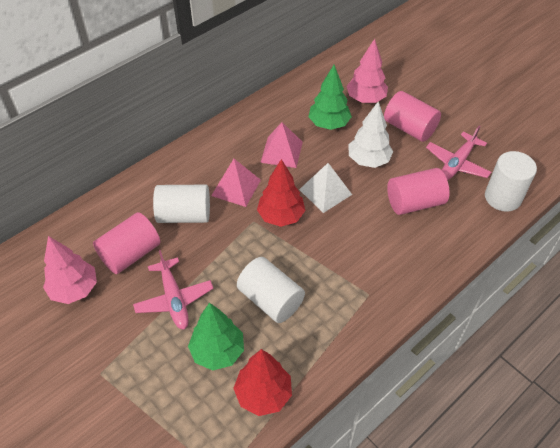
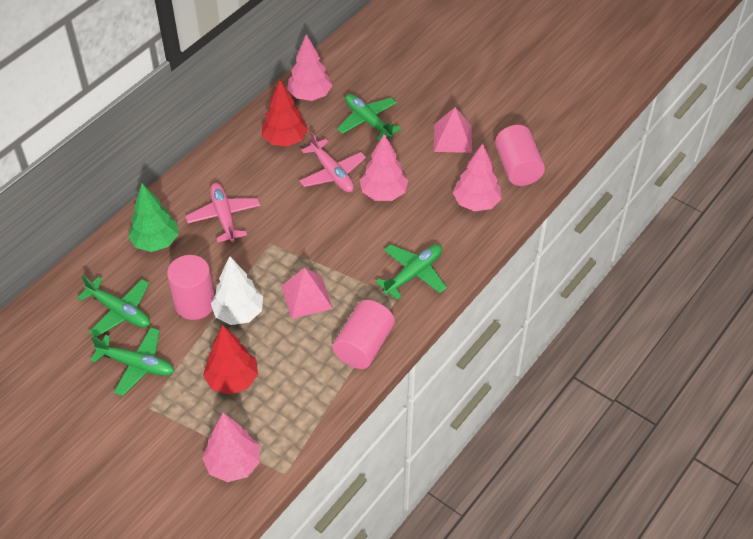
green plane: 0 -> 4
green tree: 2 -> 1
pink tree: 2 -> 4
white cylinder: 3 -> 0
white pyramid: 1 -> 0

